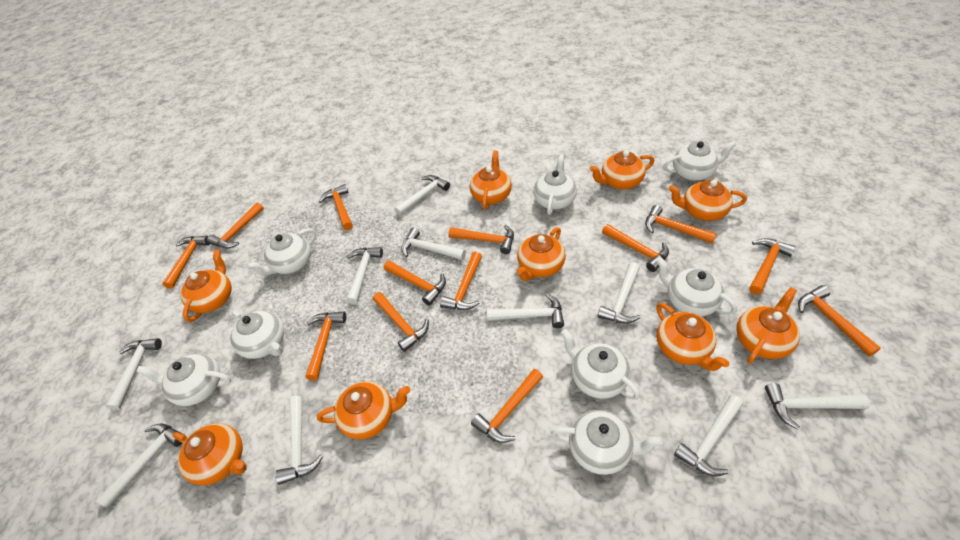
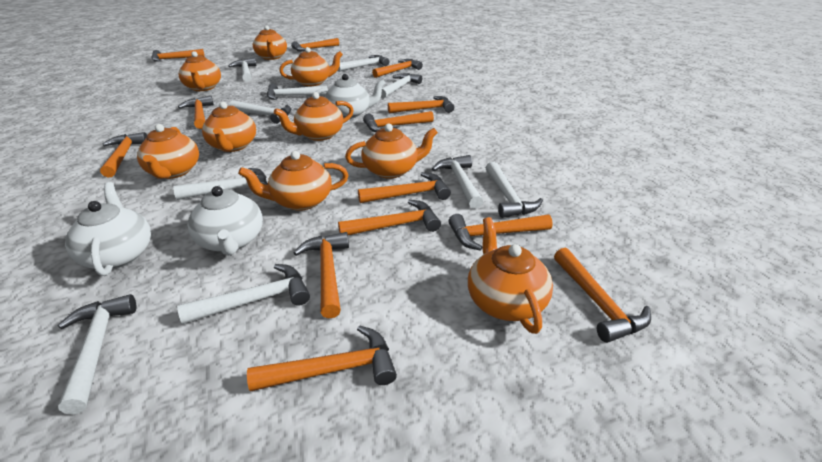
white teapot: 8 -> 3

